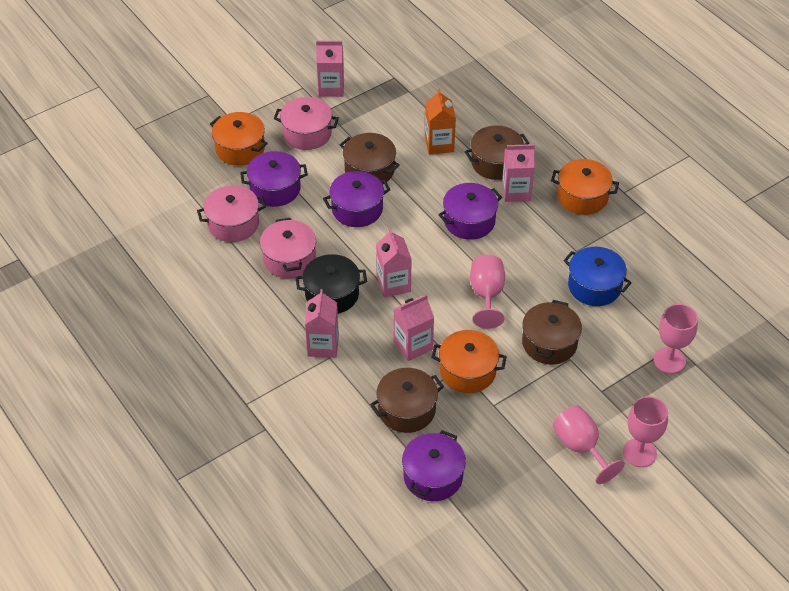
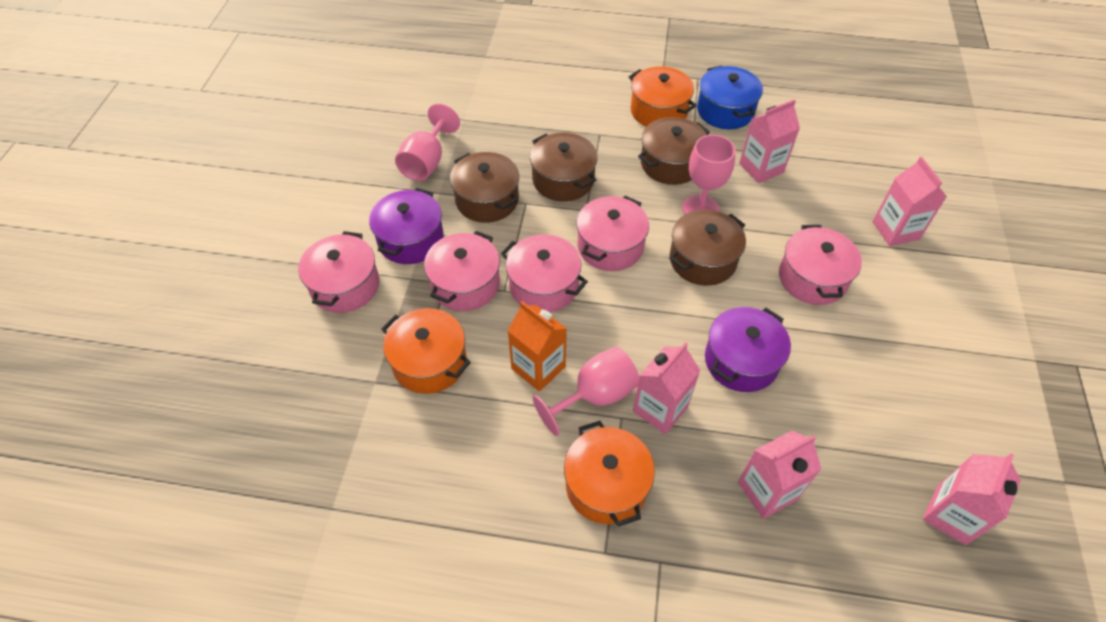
black pot: 1 -> 0
pink goblet: 4 -> 3
pink pot: 3 -> 5
purple pot: 4 -> 2

